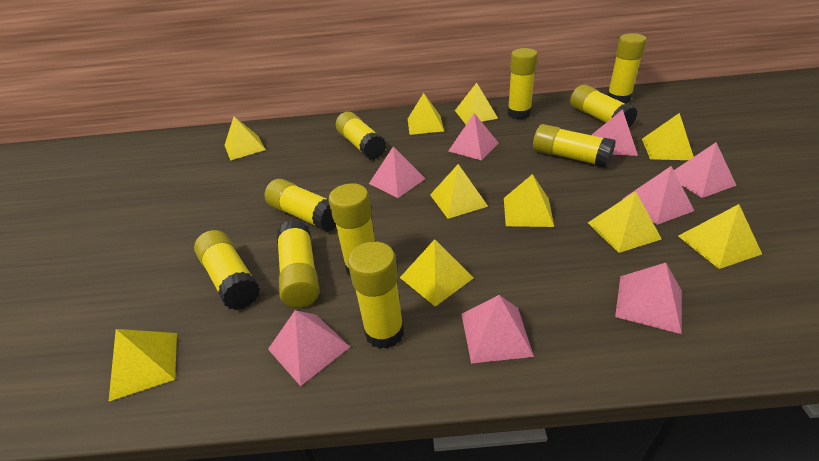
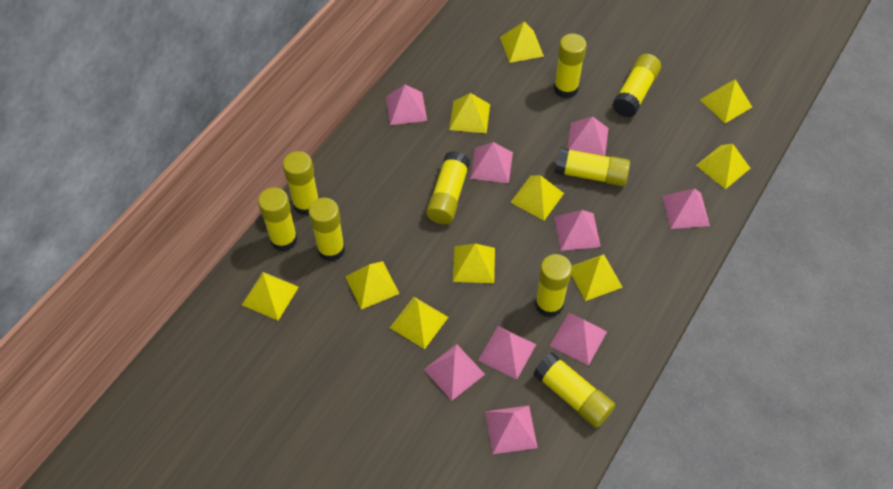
pink pyramid: 8 -> 9
yellow glue stick: 10 -> 9

